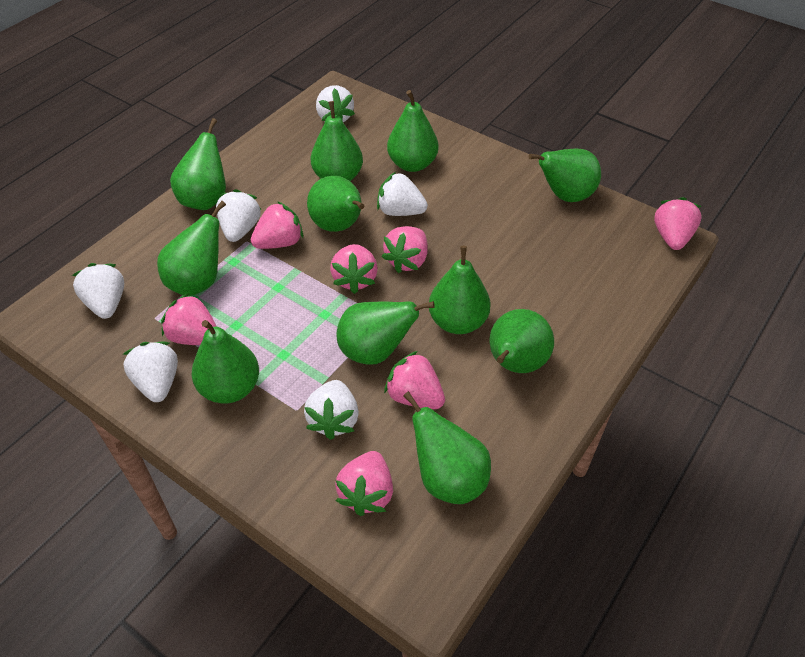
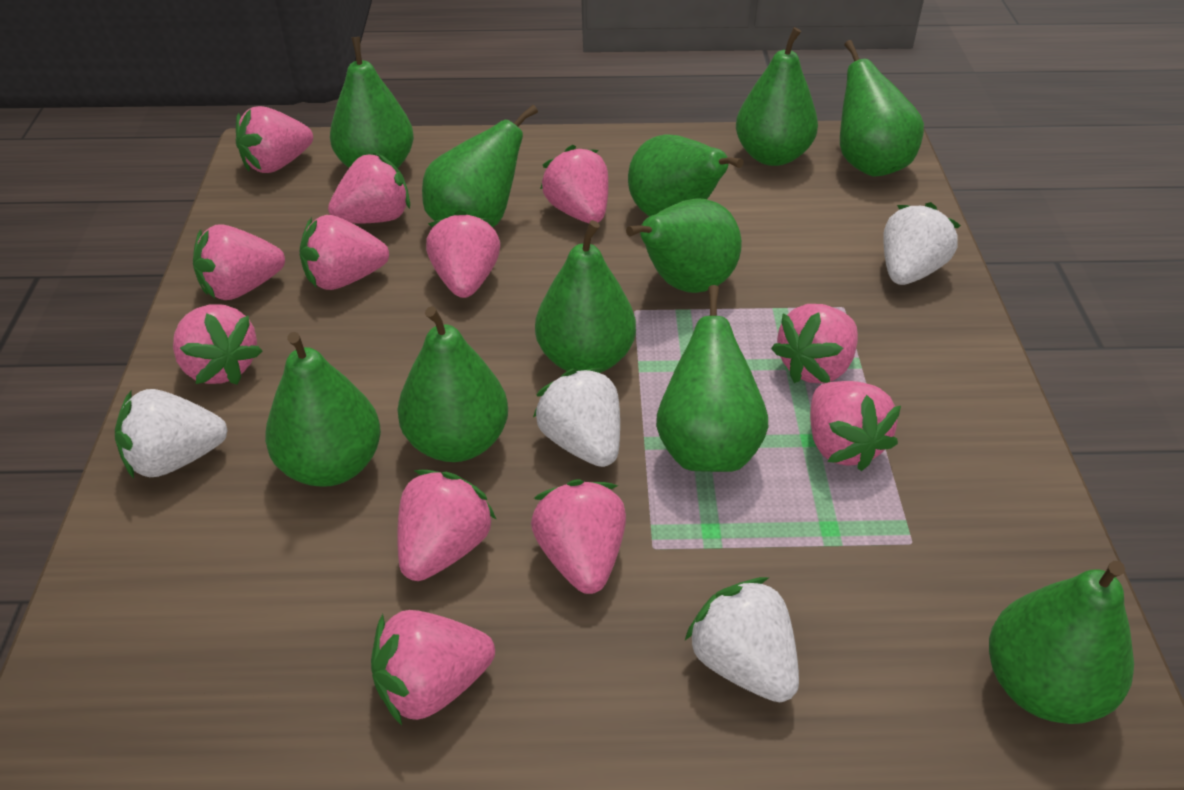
pink strawberry: 7 -> 12
white strawberry: 6 -> 4

